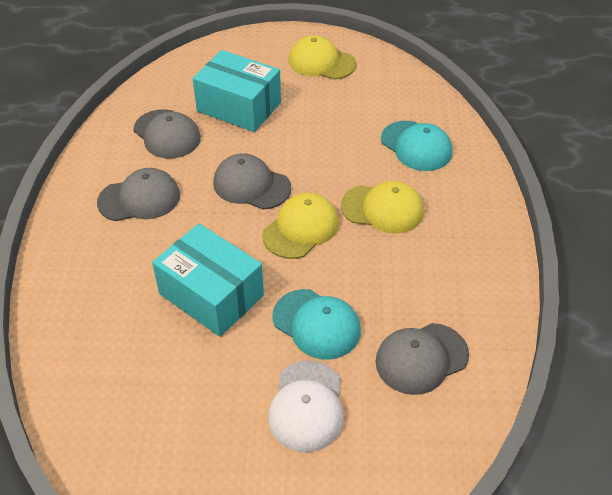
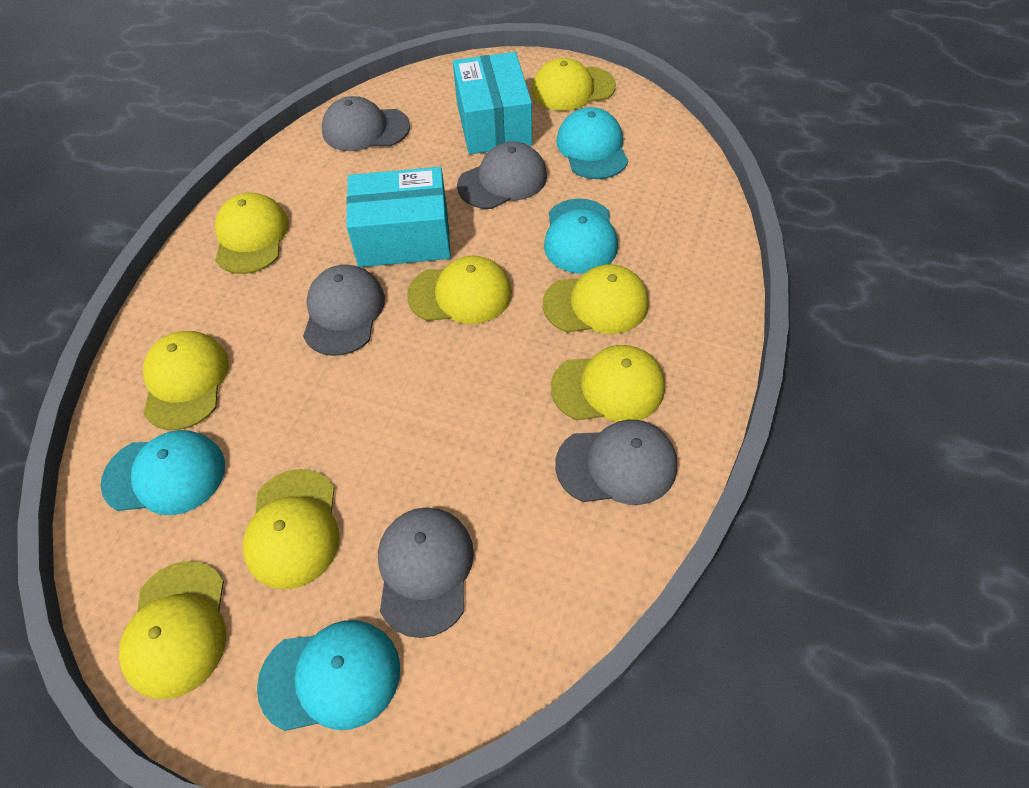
grey cap: 4 -> 5
turquoise cap: 2 -> 4
white cap: 1 -> 0
yellow cap: 3 -> 8

